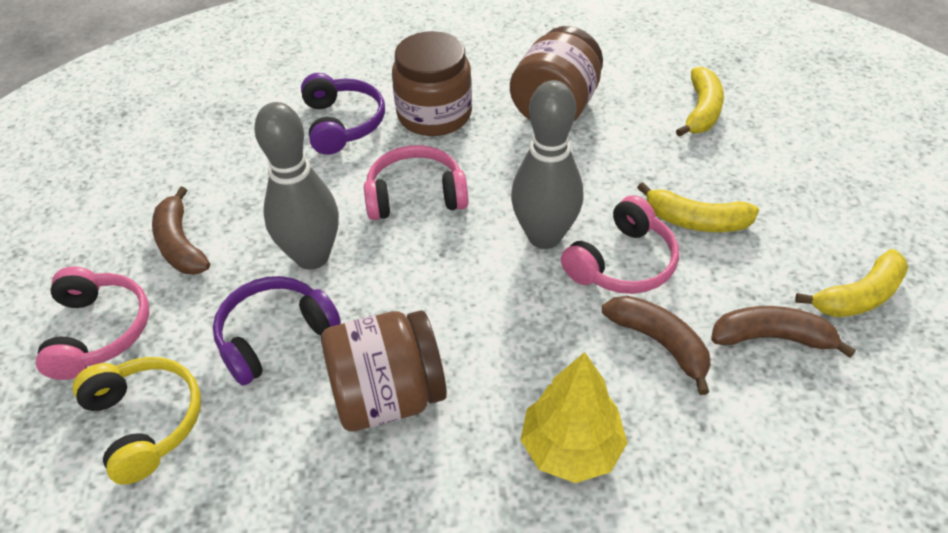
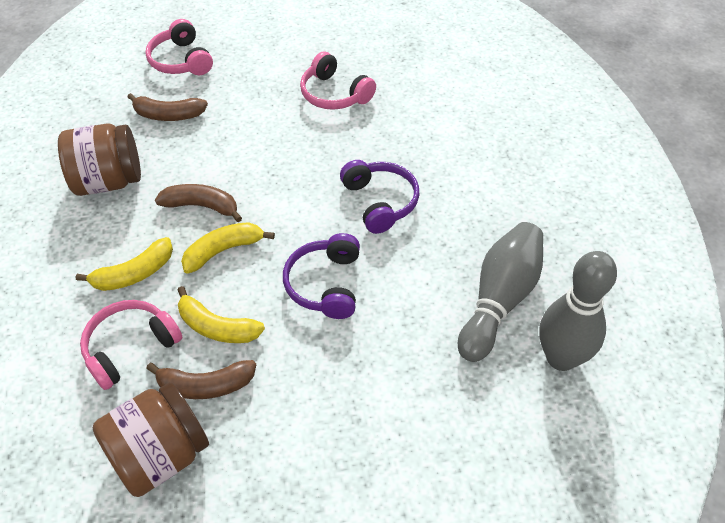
brown jar: 3 -> 2
yellow headphones: 1 -> 0
yellow tree: 1 -> 0

